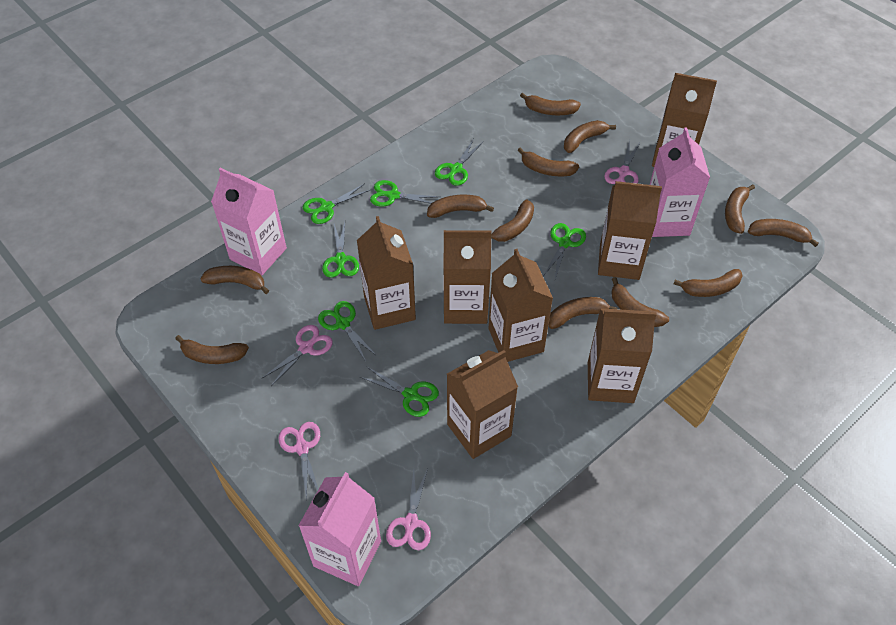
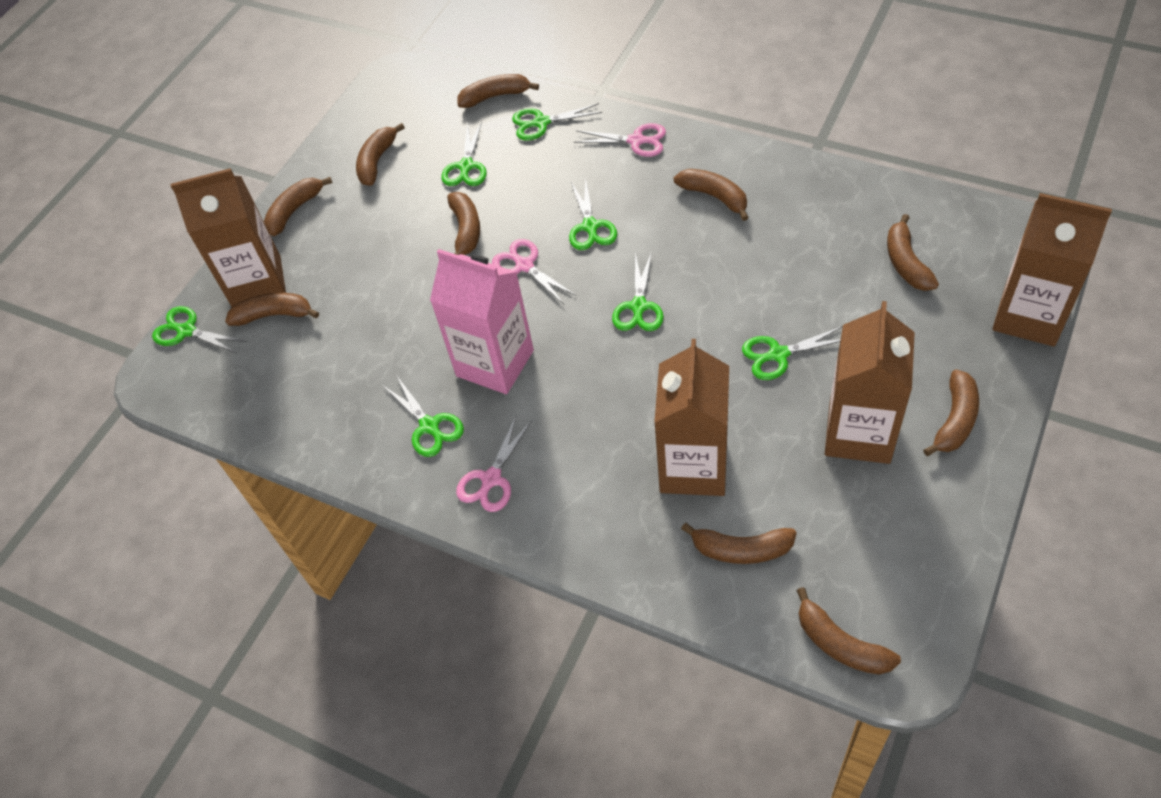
brown banana: 12 -> 10
brown carton: 7 -> 4
pink carton: 3 -> 1
pink scissors: 4 -> 3

